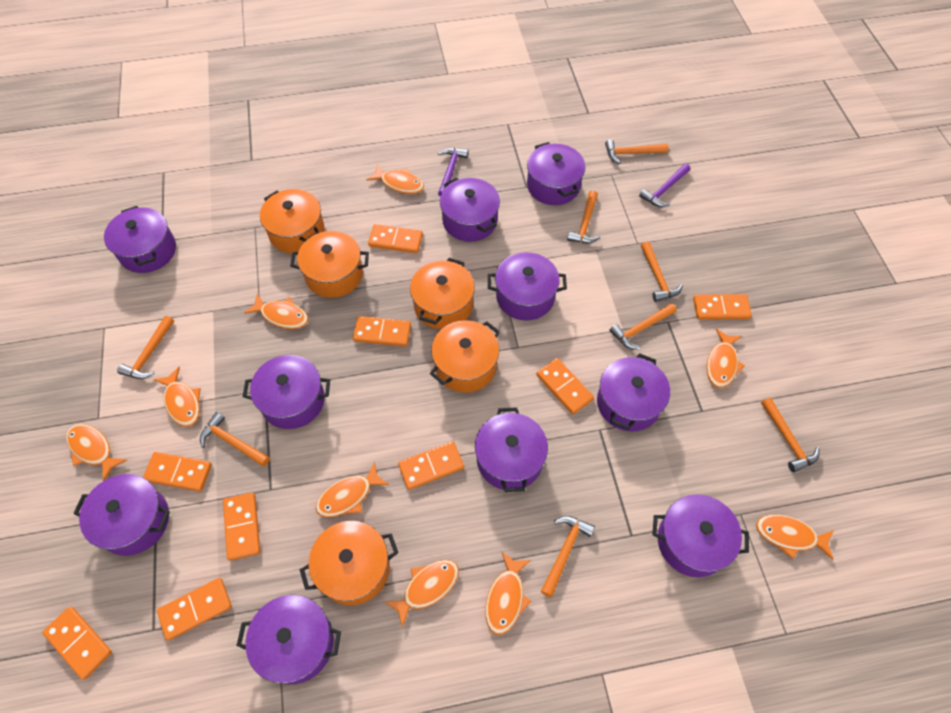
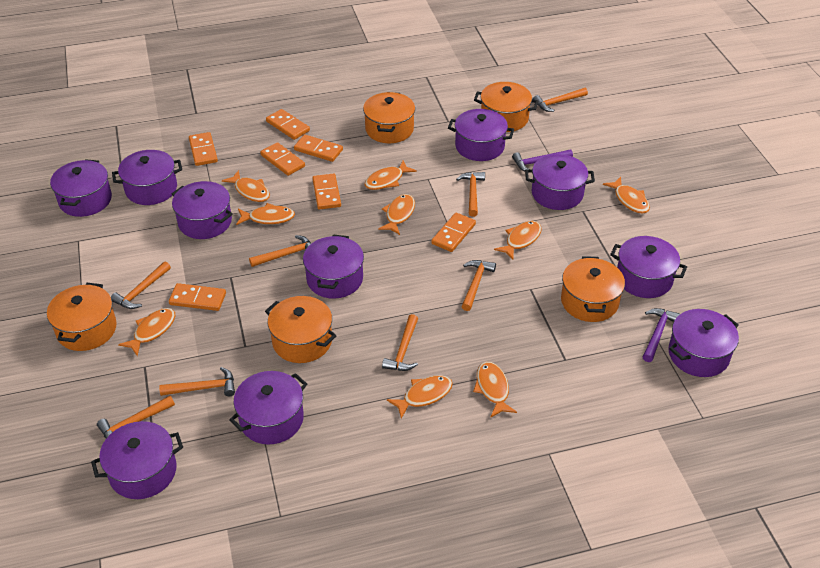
orange domino: 9 -> 7

